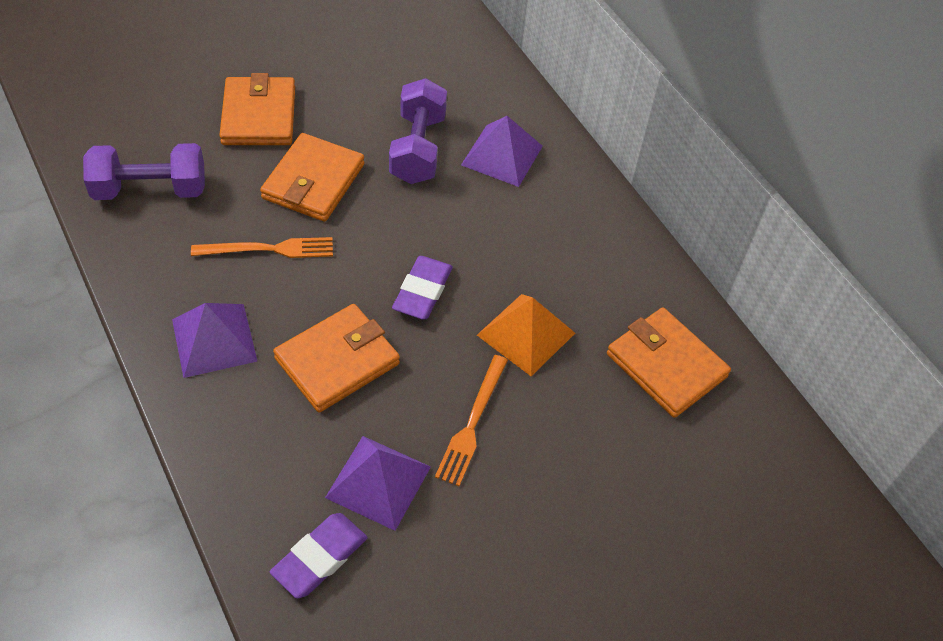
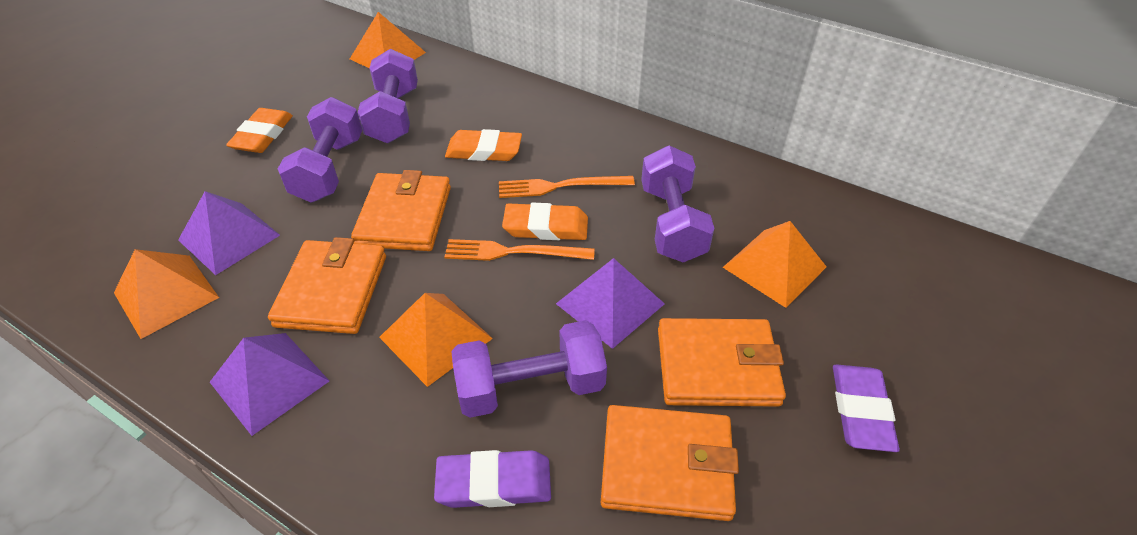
orange eraser: 0 -> 3
orange pyramid: 1 -> 4
purple dumbbell: 2 -> 4

